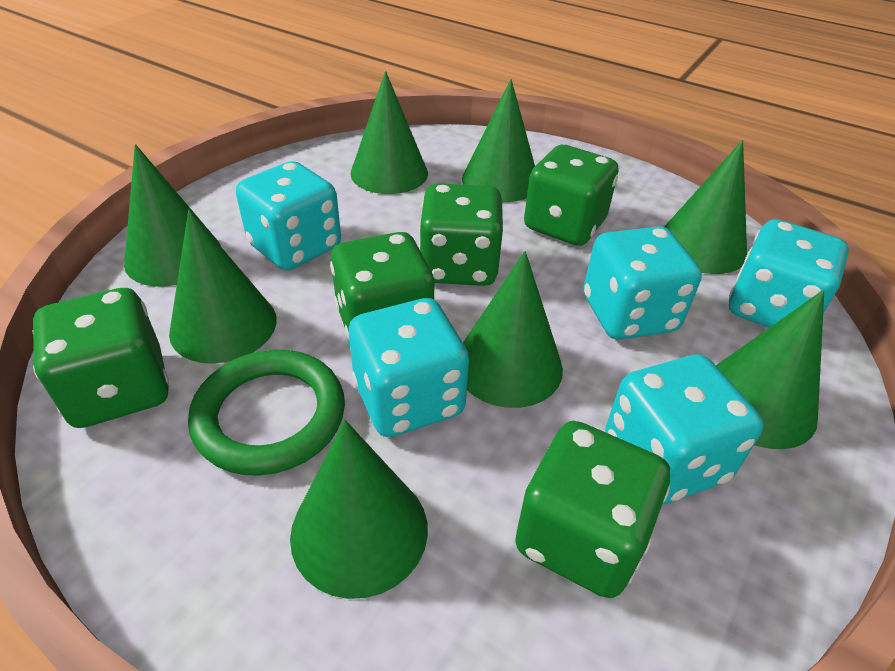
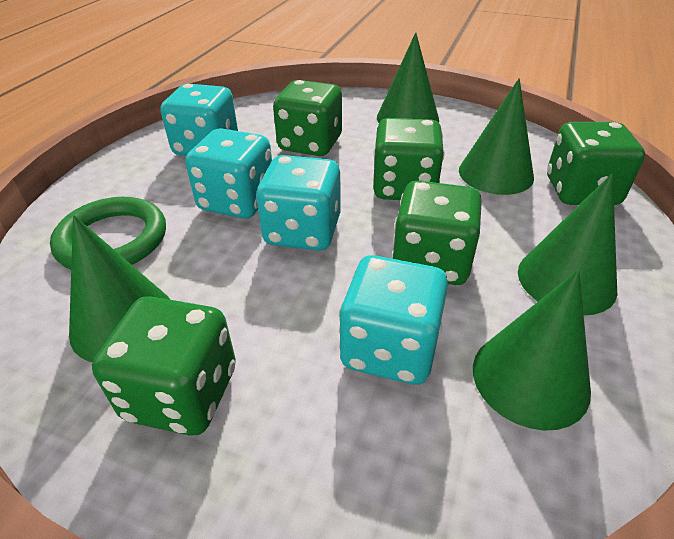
green cone: 8 -> 5
turquoise dice: 5 -> 4

